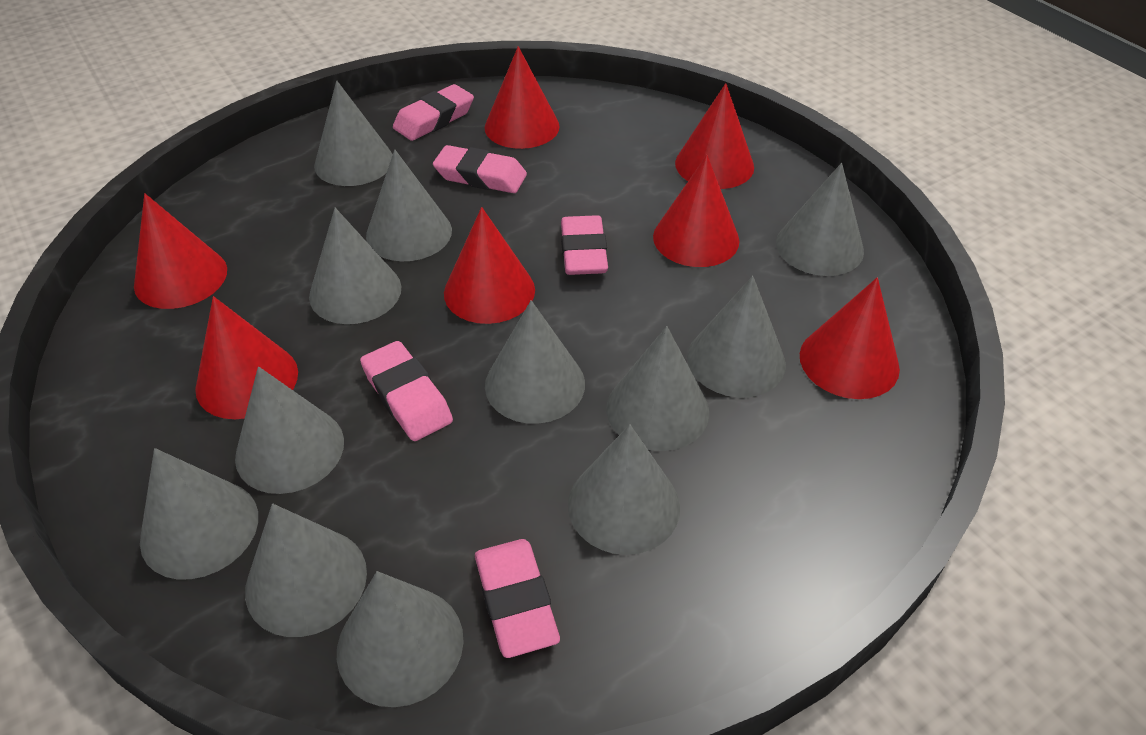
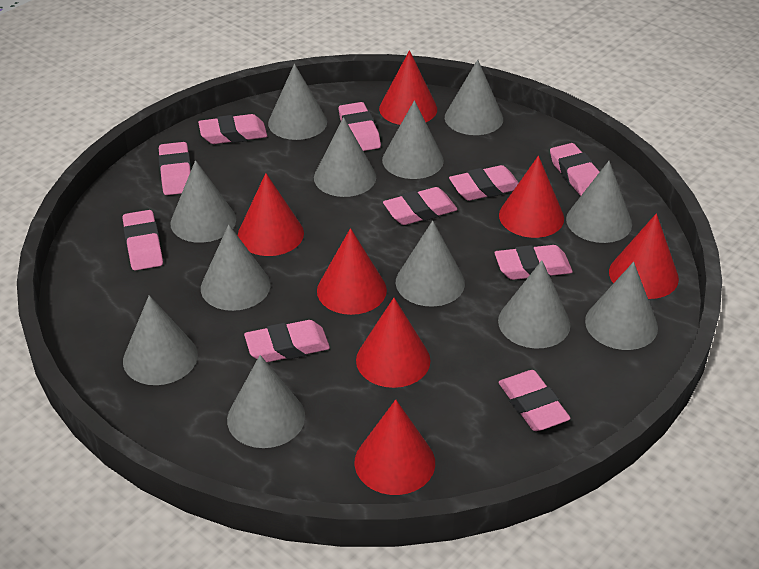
pink eraser: 5 -> 10

